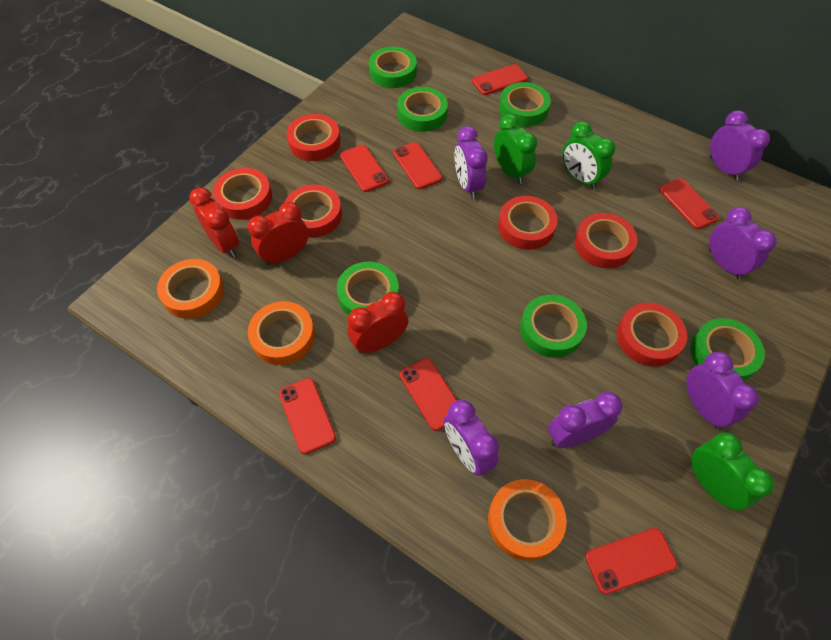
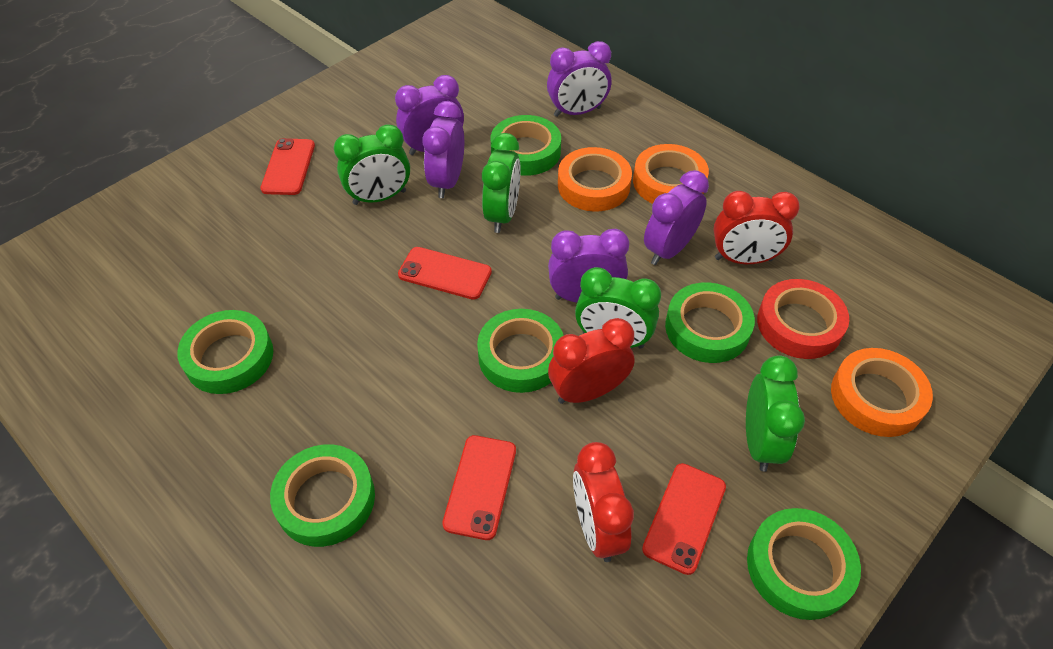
green clock: 3 -> 4
purple clock: 6 -> 5
red phone: 7 -> 4
red tape: 6 -> 1

